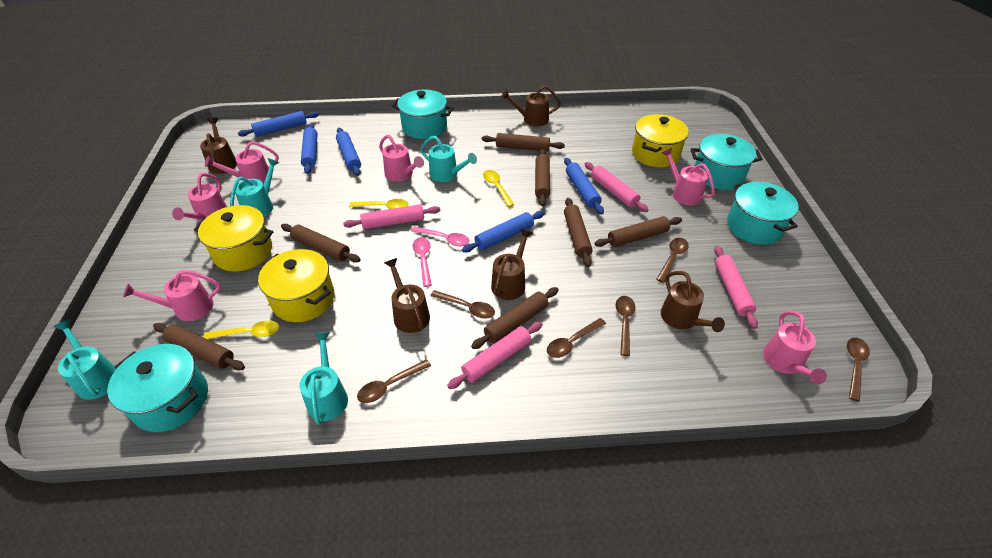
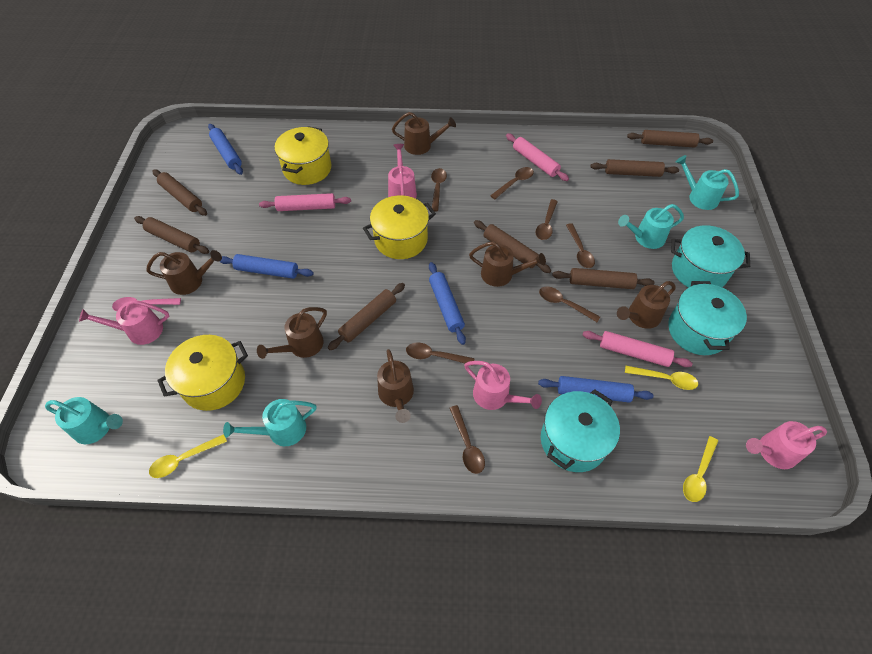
blue rolling pin: 5 -> 4
brown spoon: 6 -> 7
brown watering can: 5 -> 6
pink rolling pin: 4 -> 3
pink spoon: 2 -> 1
pink watering can: 6 -> 4
turquoise pot: 4 -> 3

